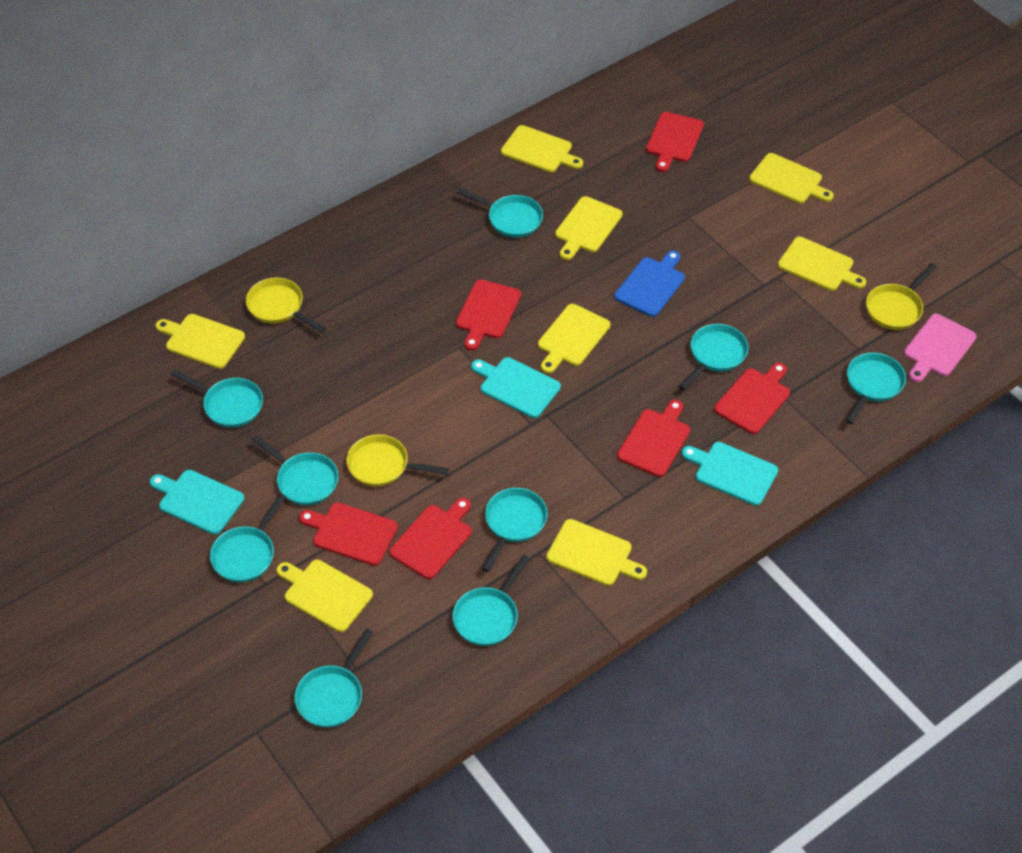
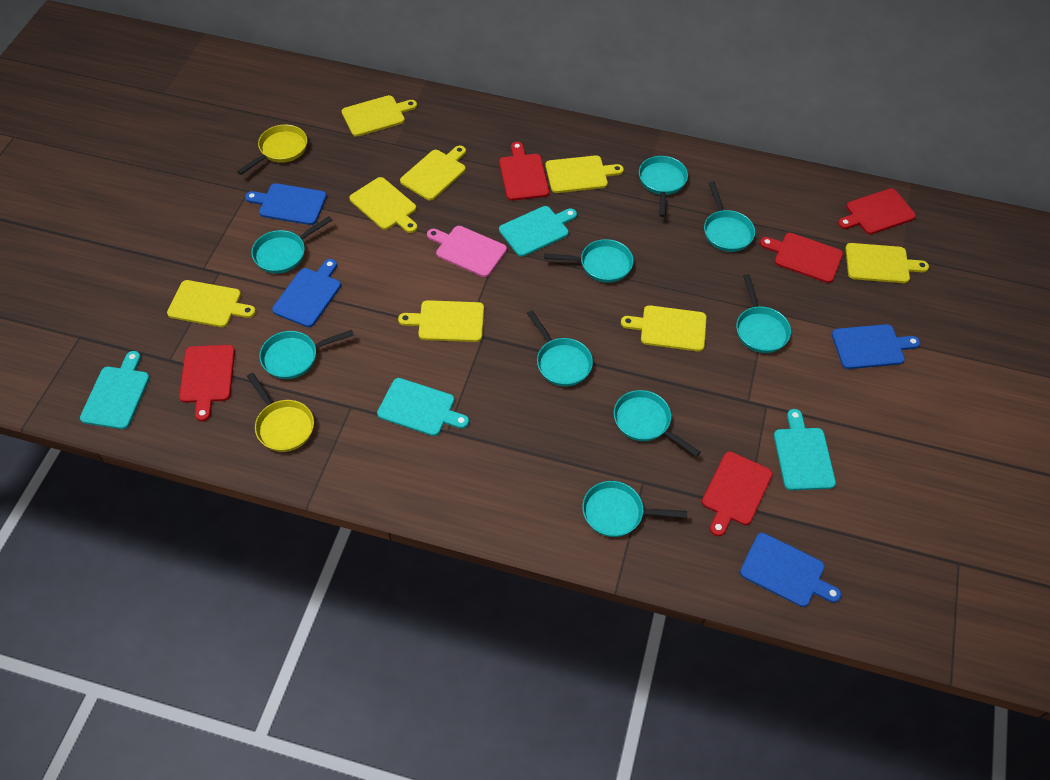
blue cutting board: 1 -> 4
red cutting board: 6 -> 5
turquoise cutting board: 3 -> 4
yellow pan: 3 -> 2

